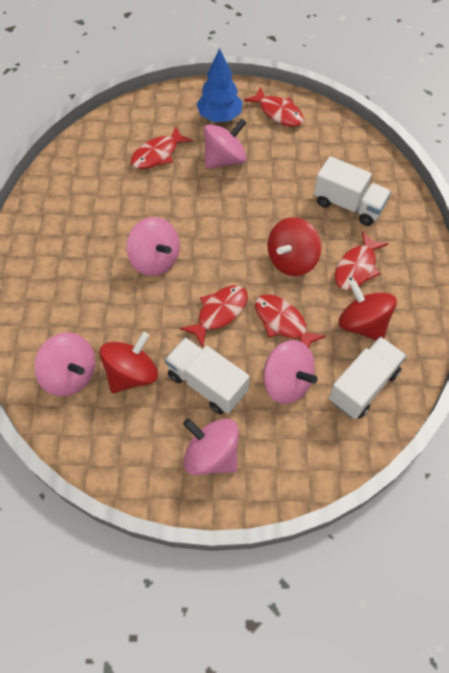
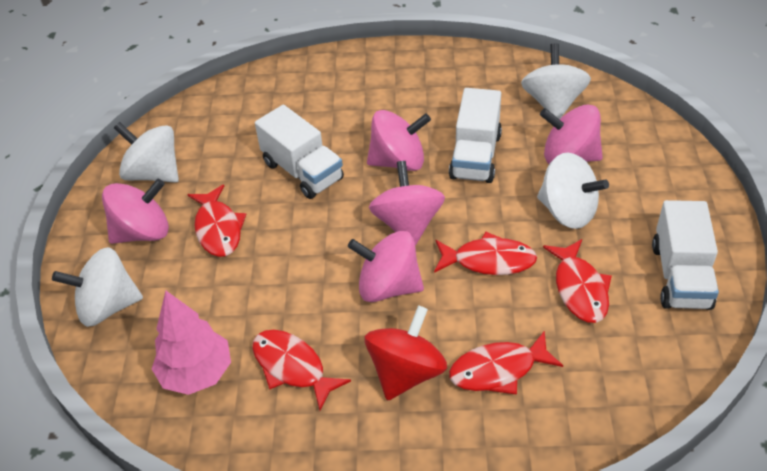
blue tree: 1 -> 0
pink tree: 0 -> 1
red spinning top: 3 -> 1
white spinning top: 0 -> 4

